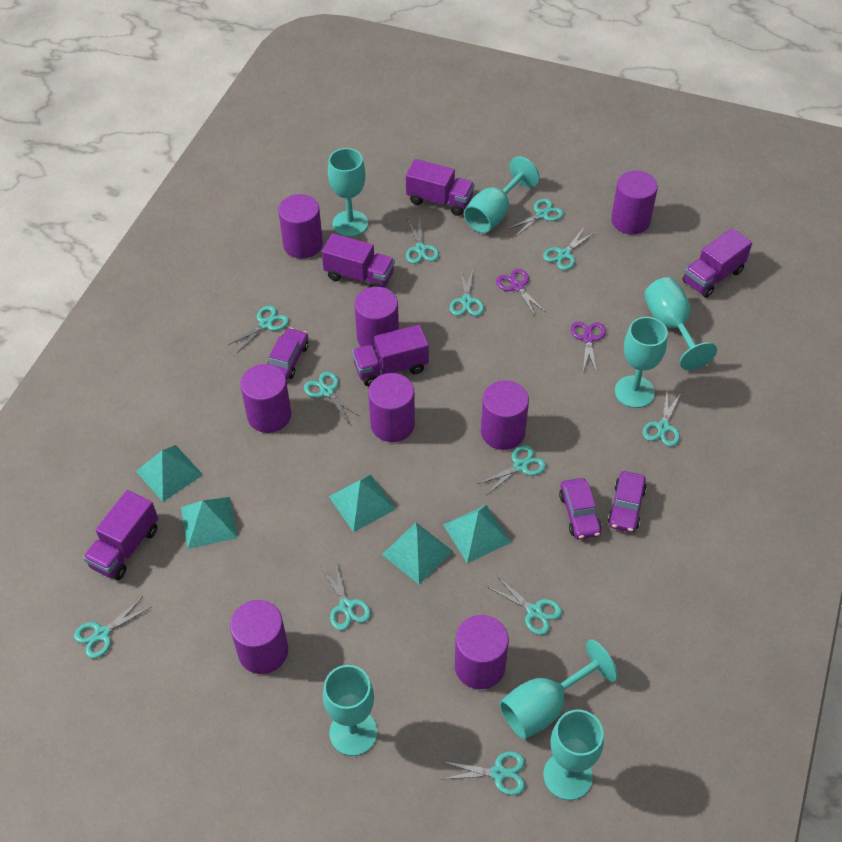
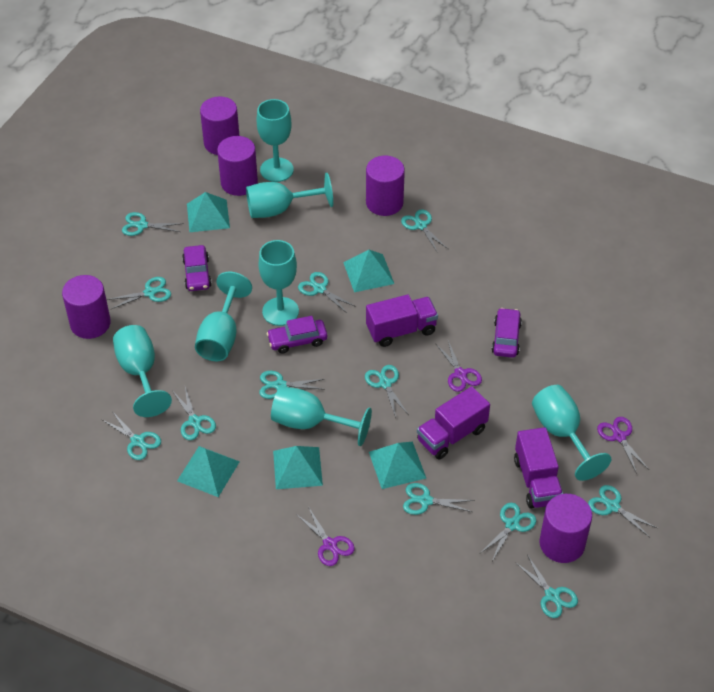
purple cylinder: 8 -> 5
purple scissors: 2 -> 3
purple truck: 5 -> 3

